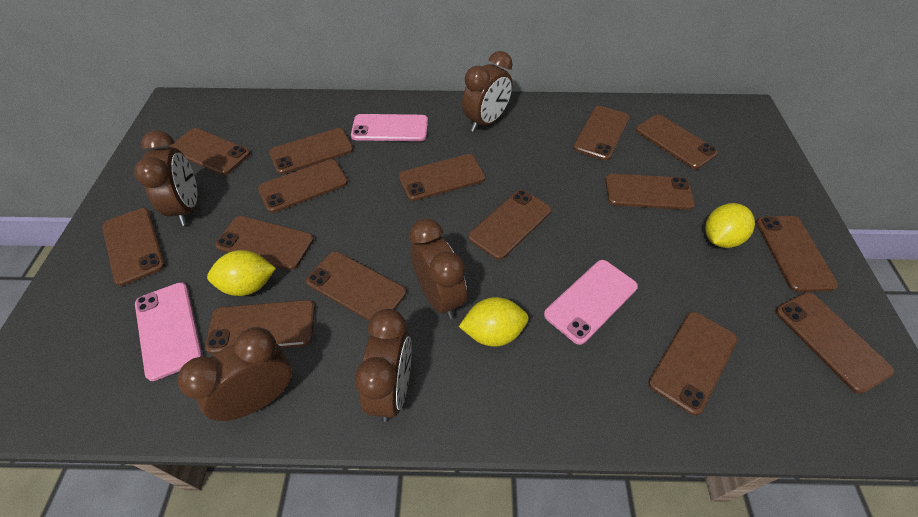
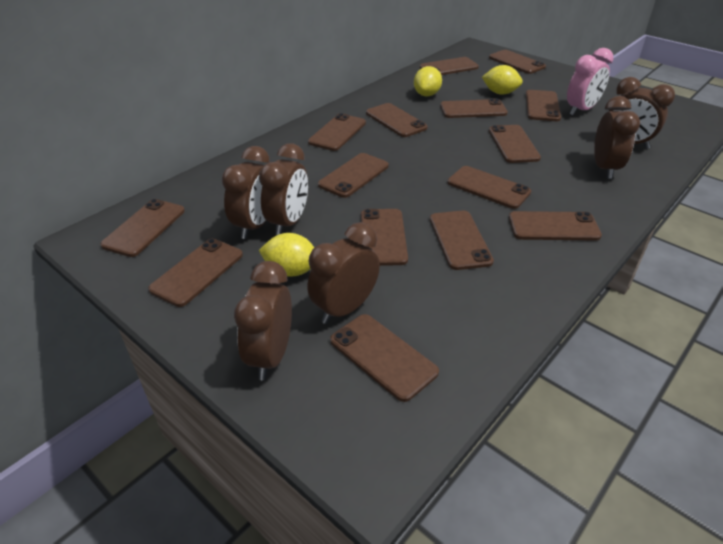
brown clock: 5 -> 6
pink clock: 0 -> 1
pink phone: 3 -> 0

